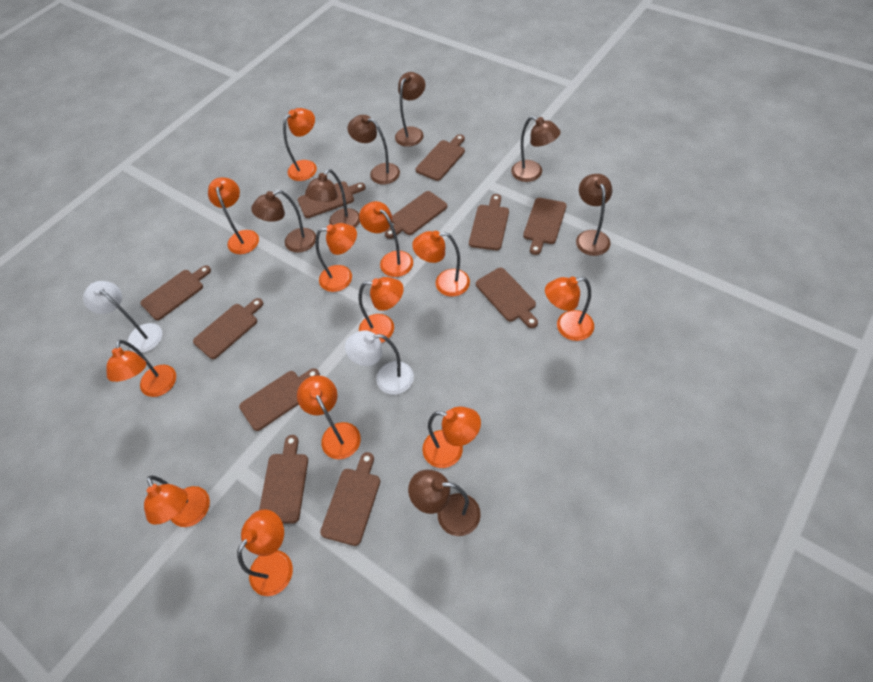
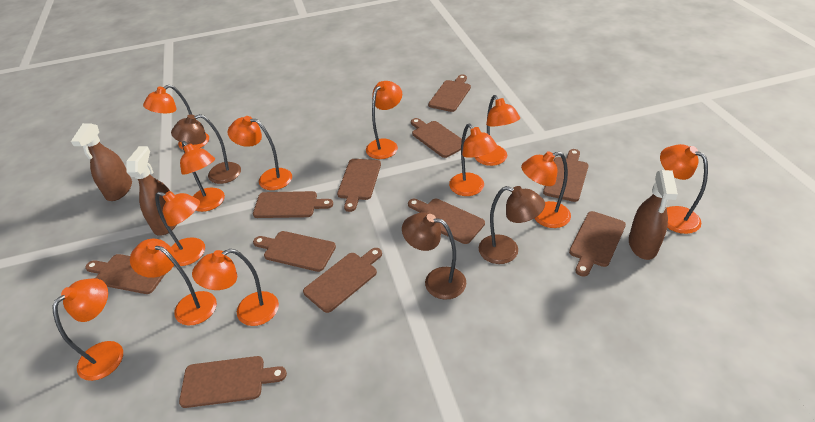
brown lamp: 7 -> 3
brown spray bottle: 0 -> 3
white lamp: 2 -> 0

